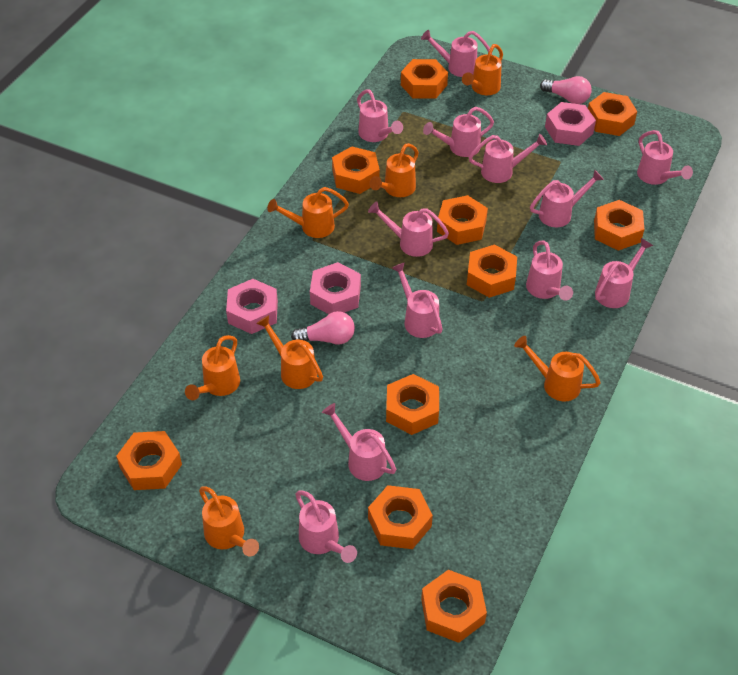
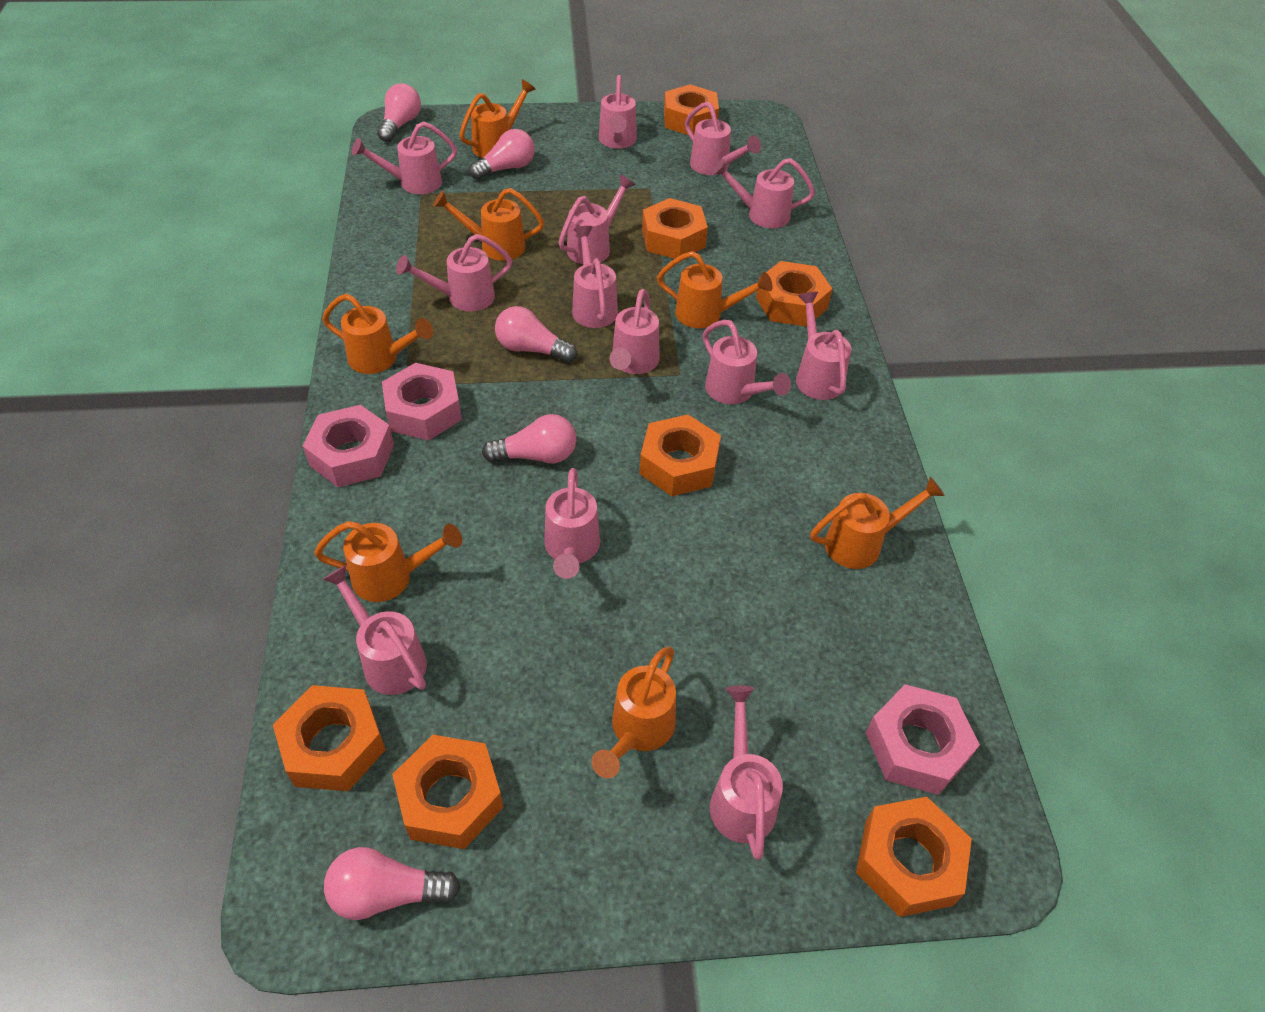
orange nut: 10 -> 7
pink light bulb: 2 -> 5
pink watering can: 12 -> 13

